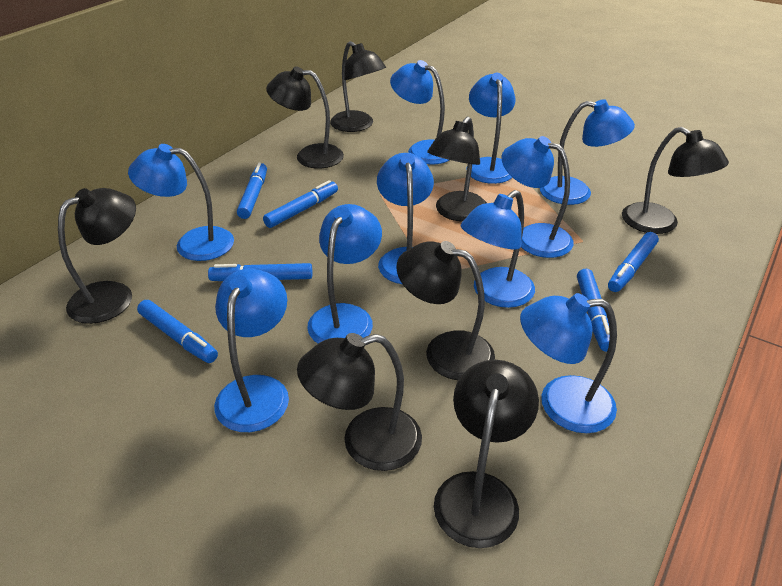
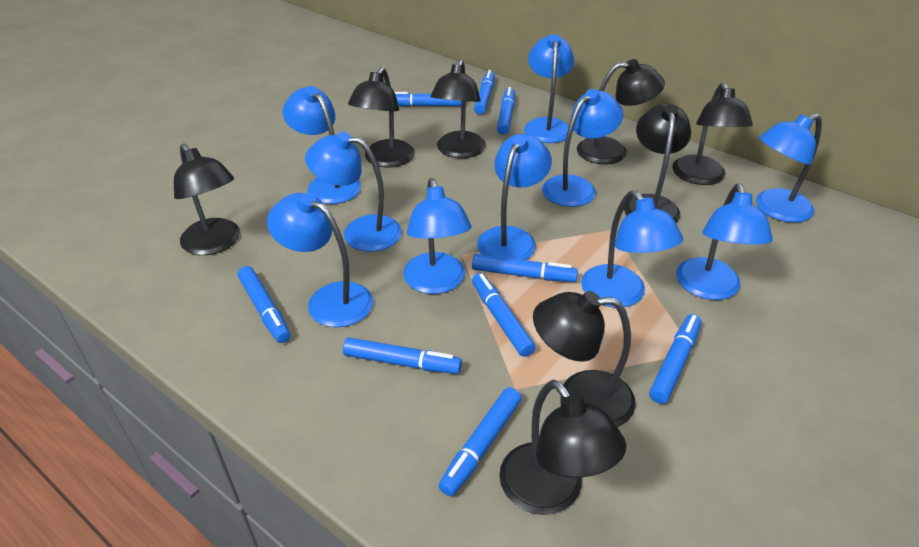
blue marker: 6 -> 9

